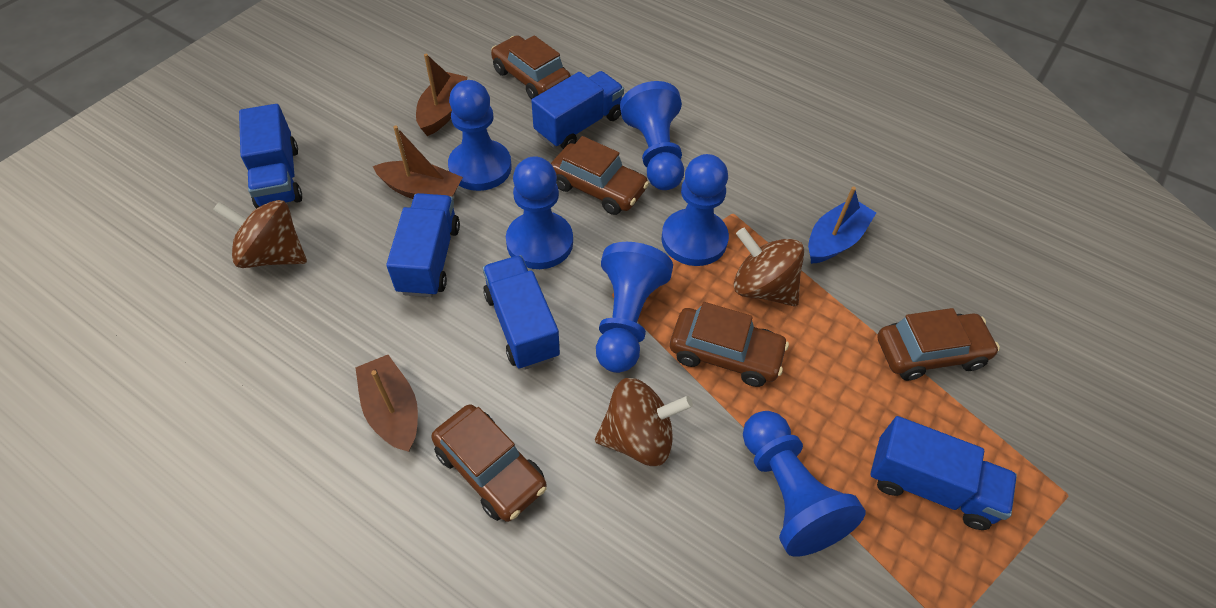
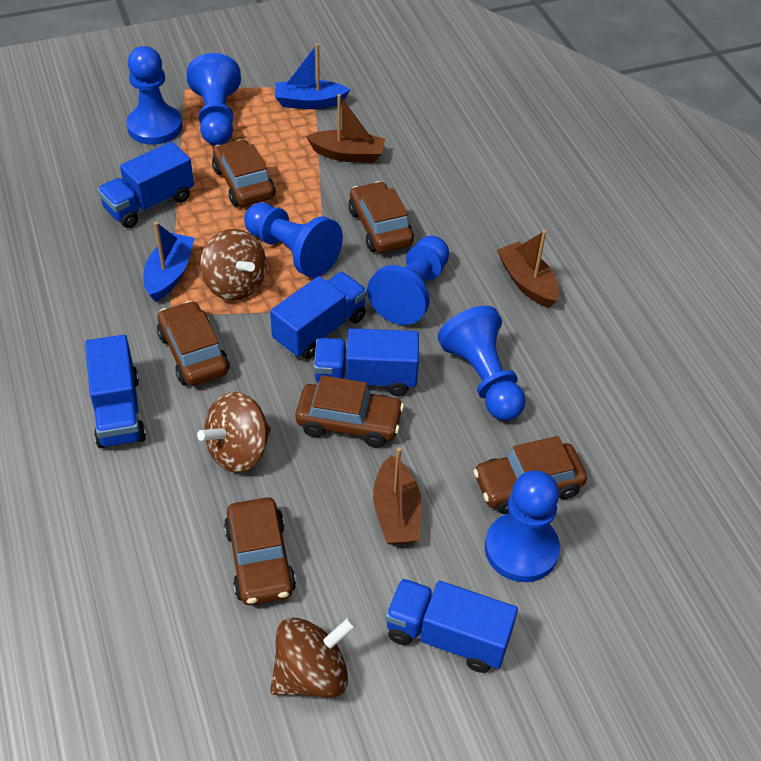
blue boat: 1 -> 2
brown car: 5 -> 6

